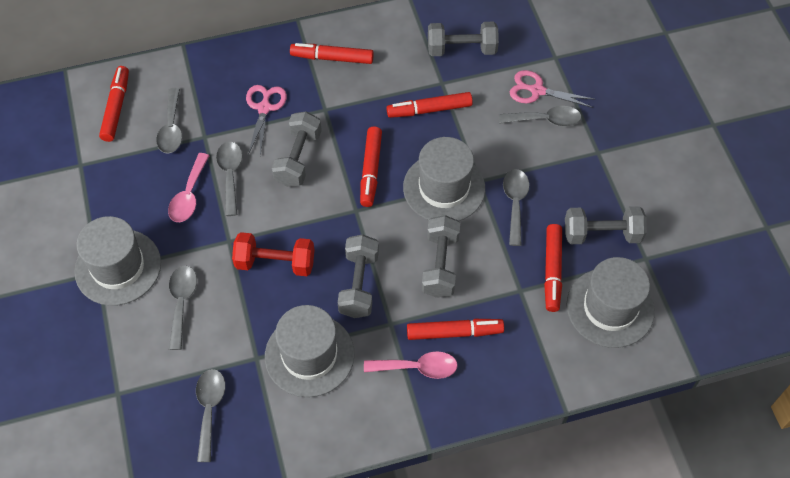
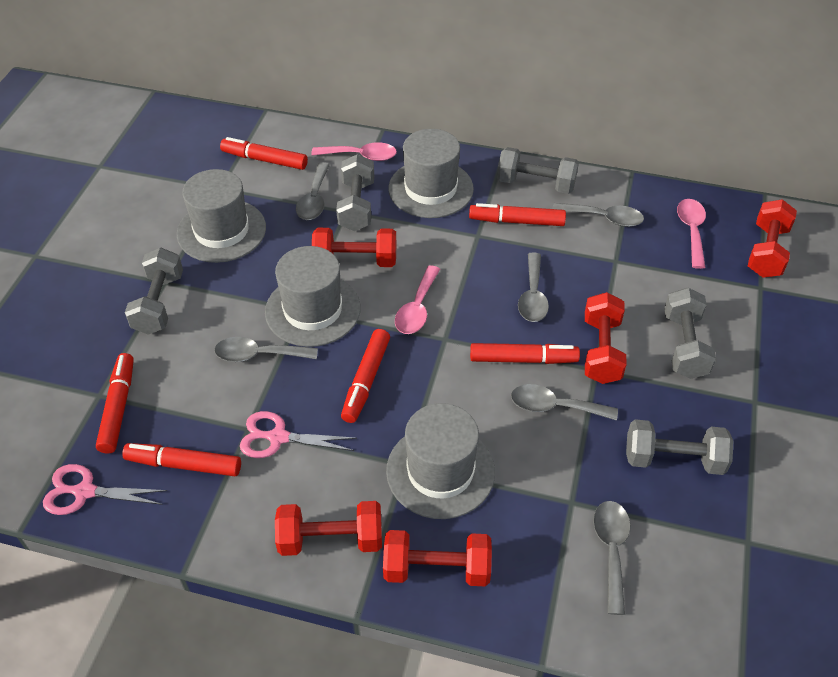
pink spoon: 2 -> 3
red dumbbell: 1 -> 5

